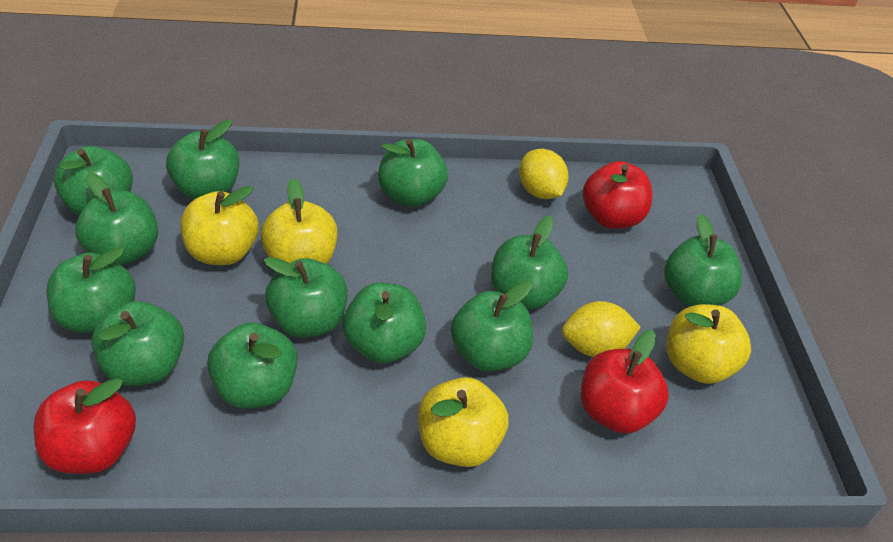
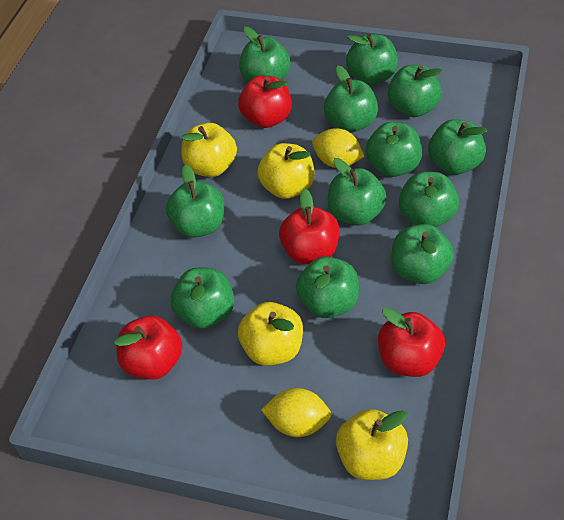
red apple: 3 -> 4

